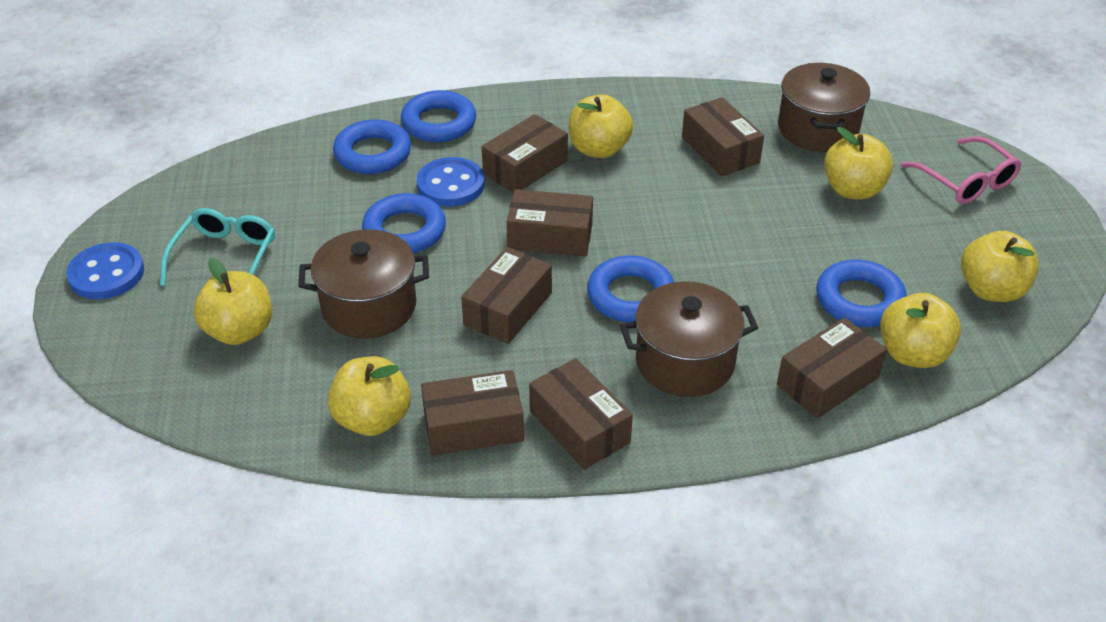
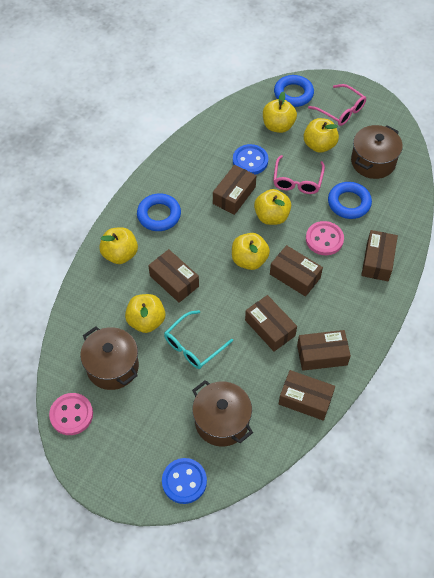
blue ring: 5 -> 3
pink button: 0 -> 2
pink glasses: 1 -> 2

